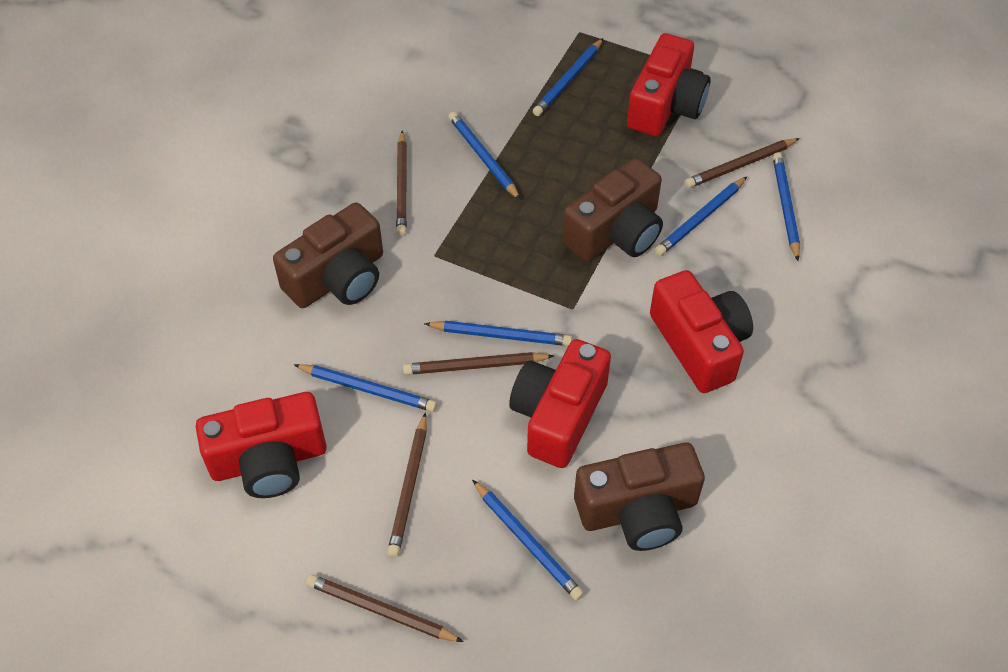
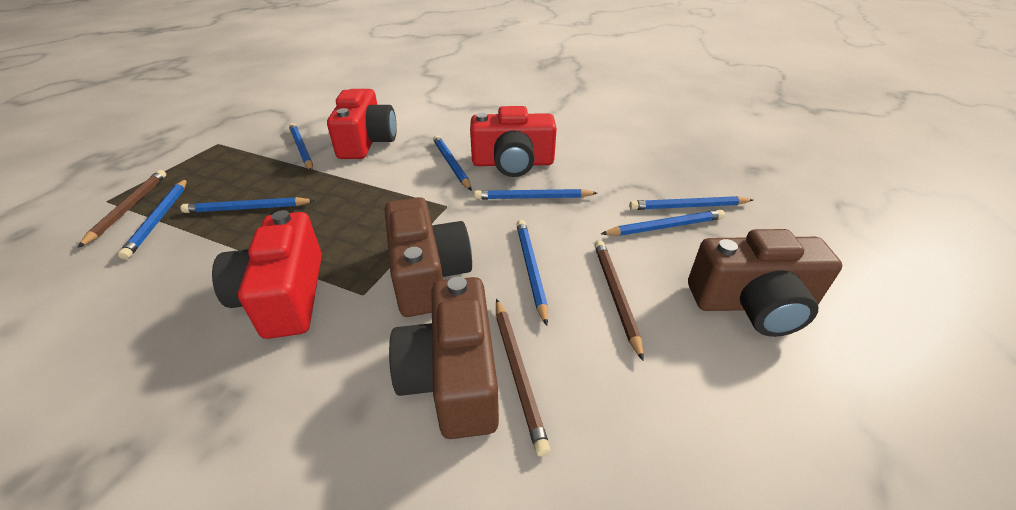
blue pencil: 7 -> 8
brown pencil: 5 -> 3
red camera: 4 -> 3

